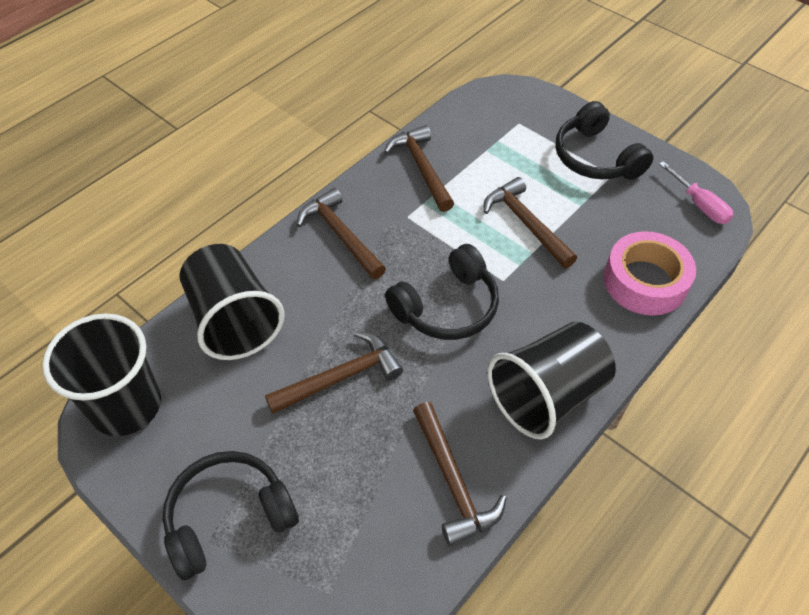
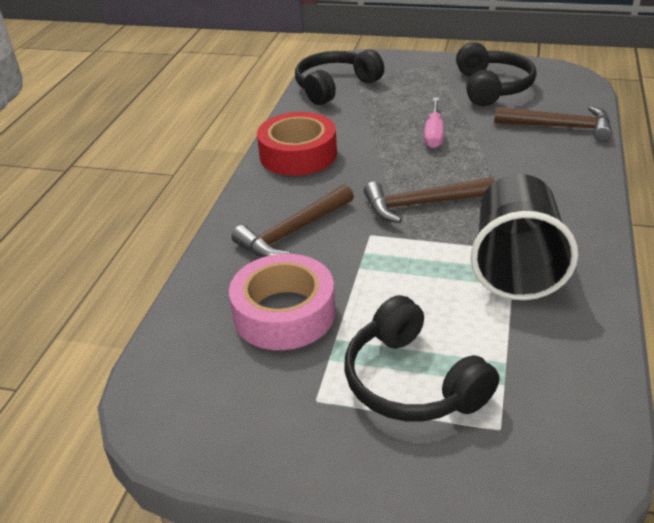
black cup: 3 -> 1
brown hammer: 5 -> 3
red tape: 0 -> 1

